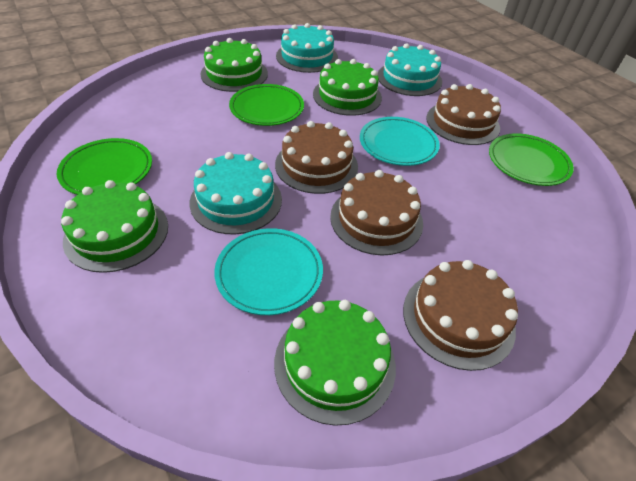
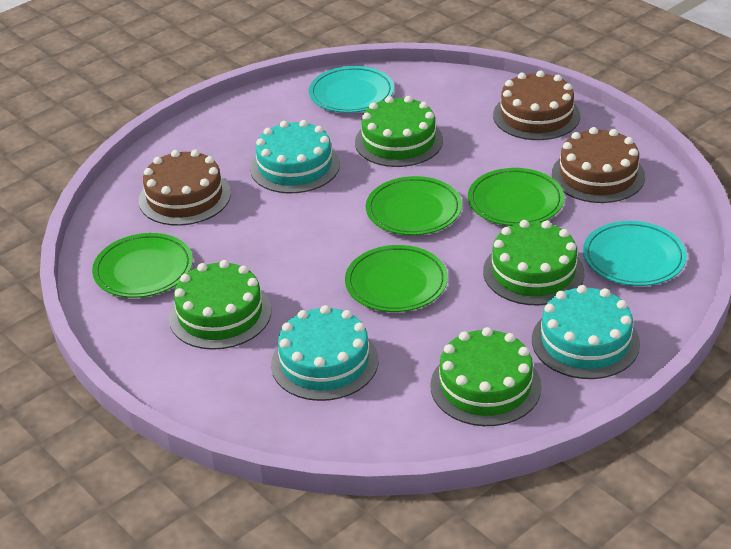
brown cake: 4 -> 3
green plate: 3 -> 4

